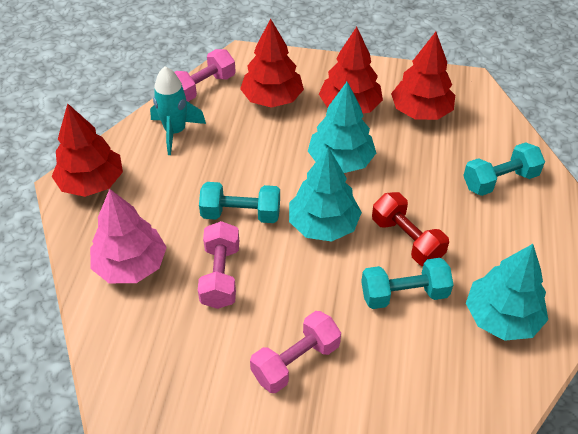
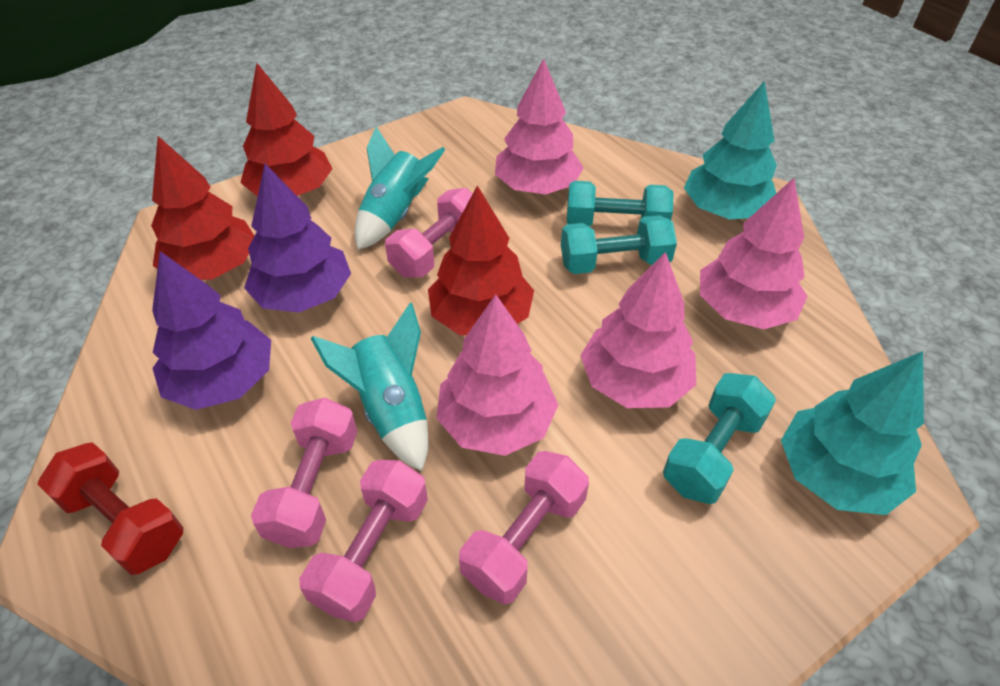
pink dumbbell: 3 -> 4
pink tree: 1 -> 4
purple tree: 0 -> 2
red tree: 4 -> 3
turquoise rocket: 1 -> 2
turquoise tree: 3 -> 2

